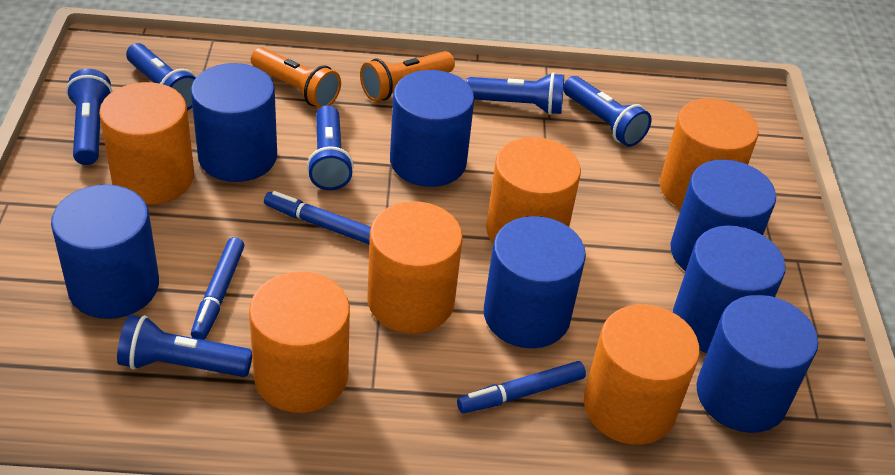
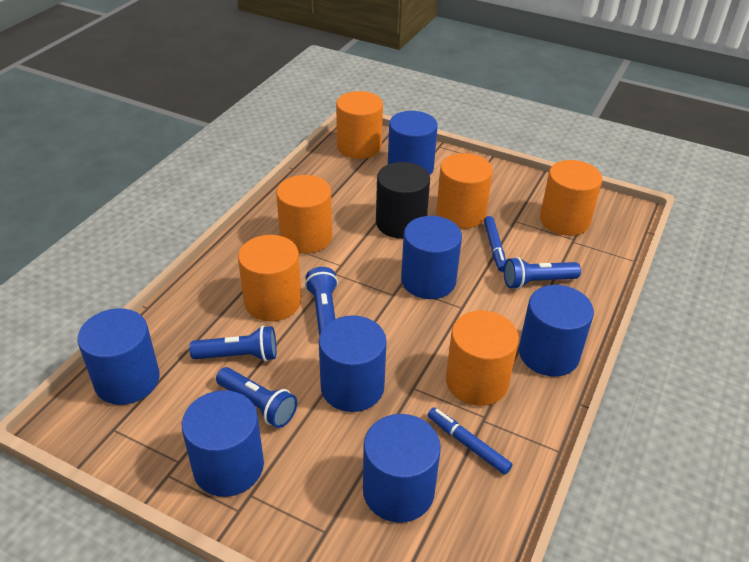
black cylinder: 0 -> 1
blue flashlight: 6 -> 4
blue marker: 3 -> 2
orange flashlight: 2 -> 0

